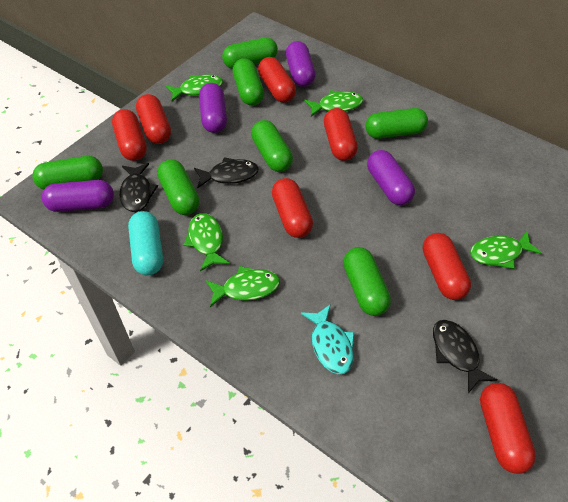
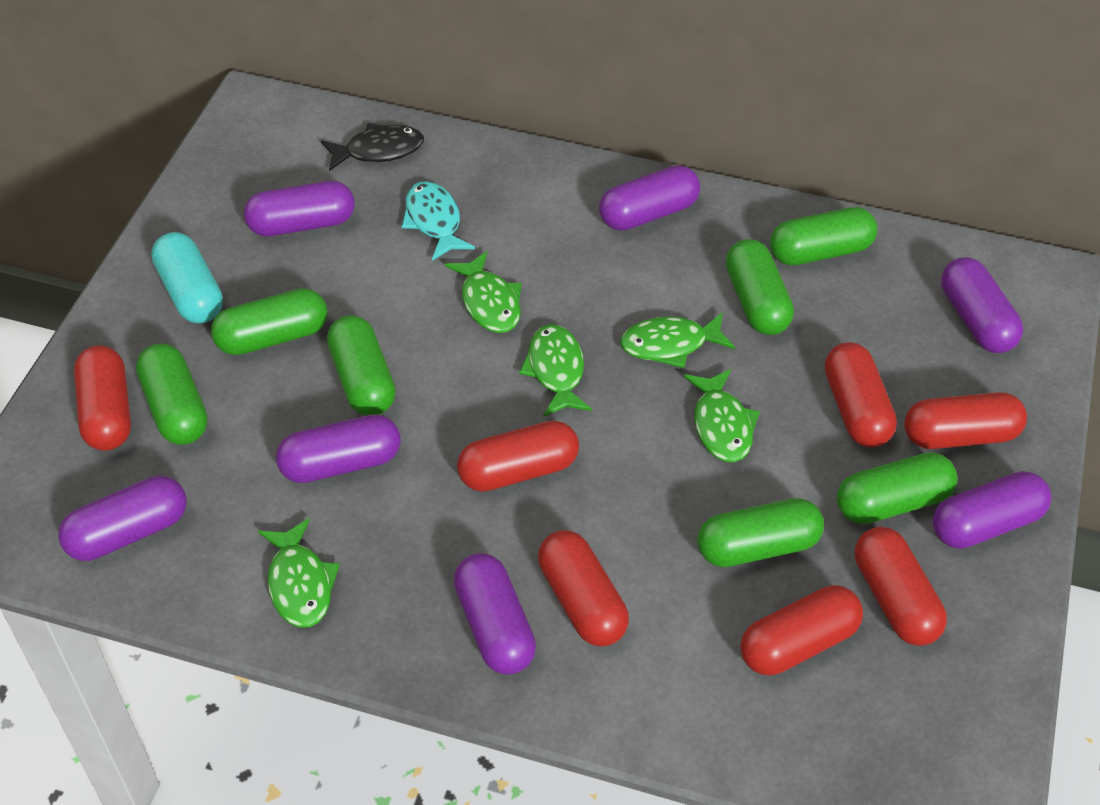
black fish: 3 -> 1
purple capsule: 4 -> 7

